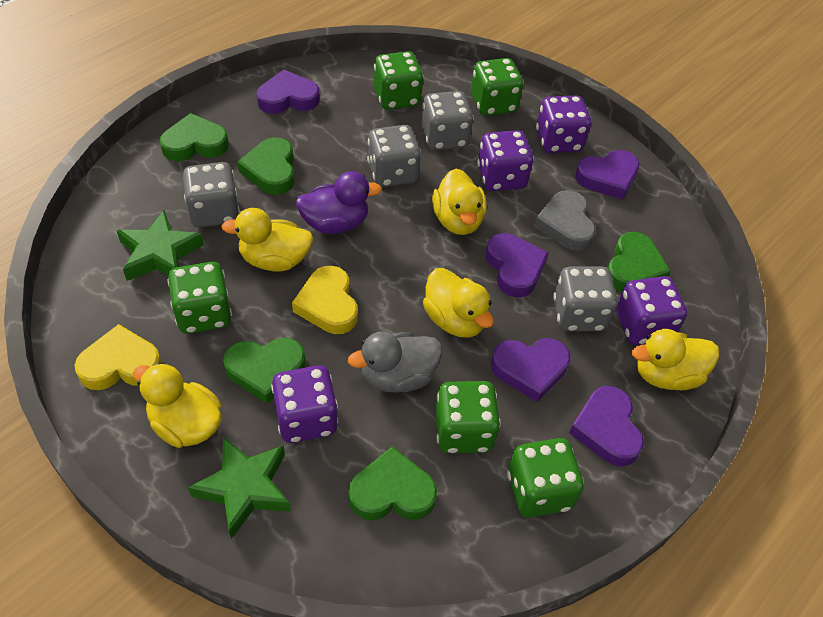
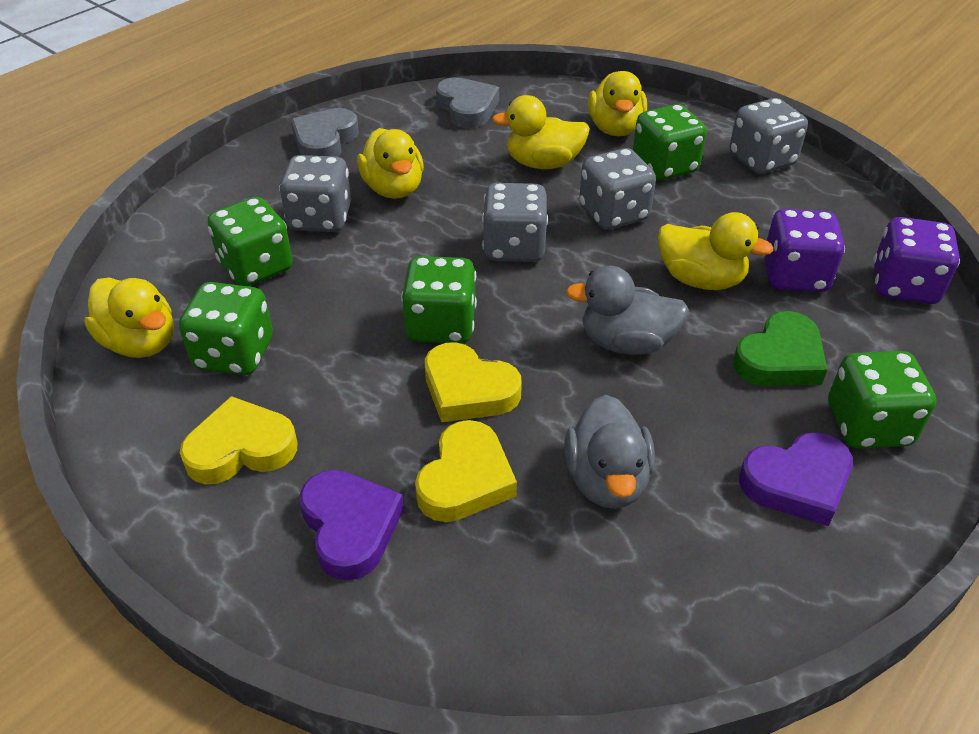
green heart: 5 -> 1
green star: 2 -> 0
grey duck: 1 -> 2
grey heart: 1 -> 2
purple dice: 4 -> 2
purple duck: 1 -> 0
purple heart: 5 -> 2
yellow heart: 2 -> 3

